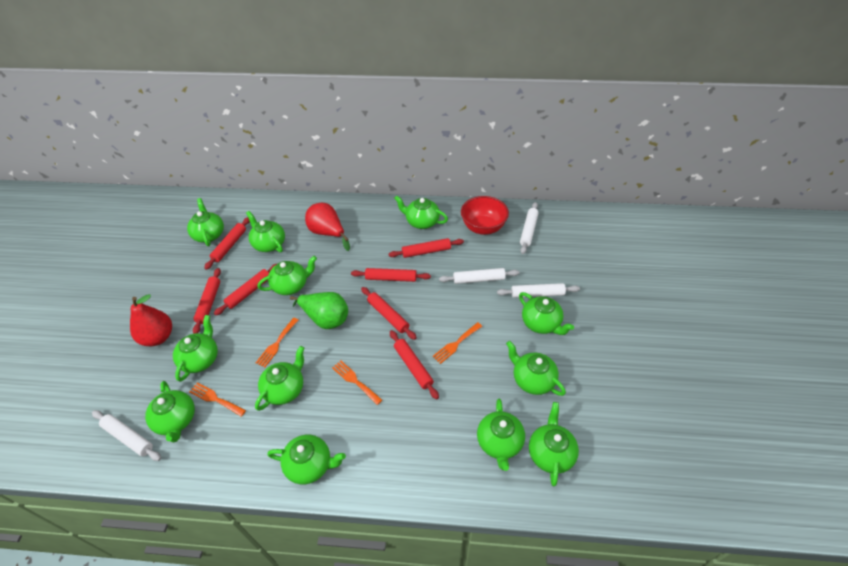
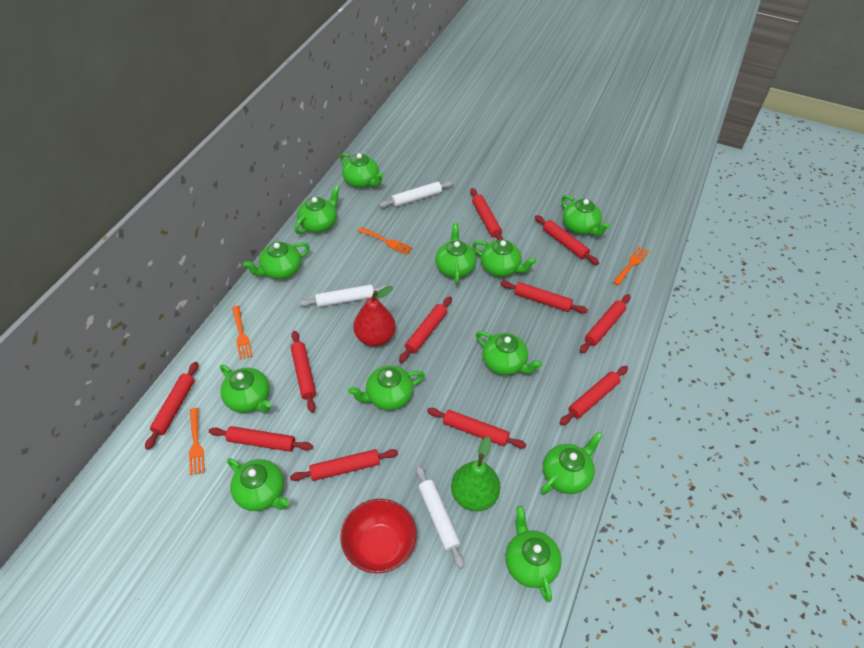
red pear: 2 -> 1
red rolling pin: 7 -> 11
white rolling pin: 4 -> 3

